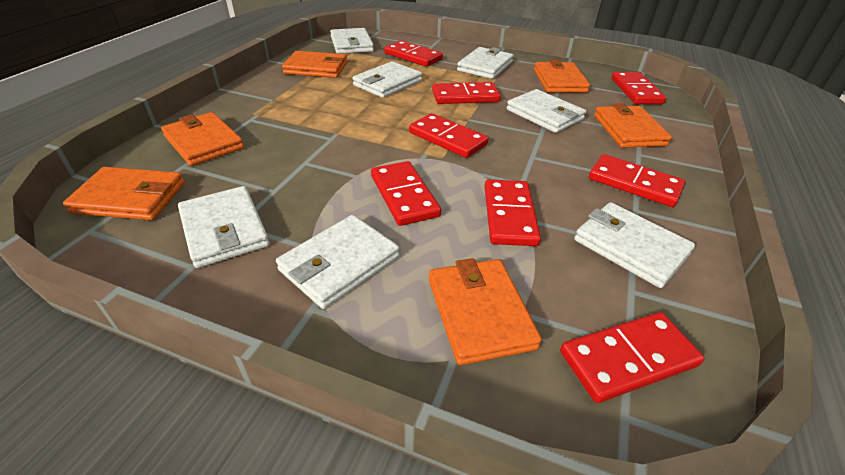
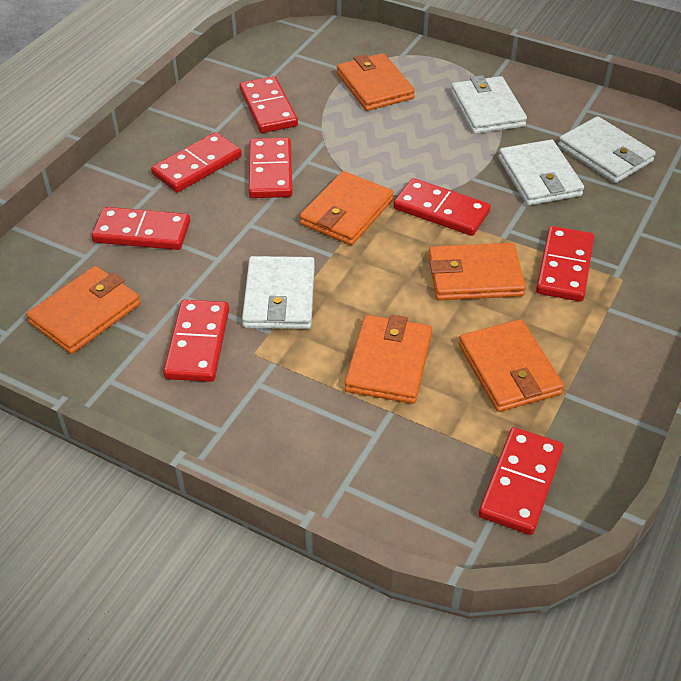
white wallet: 7 -> 4

